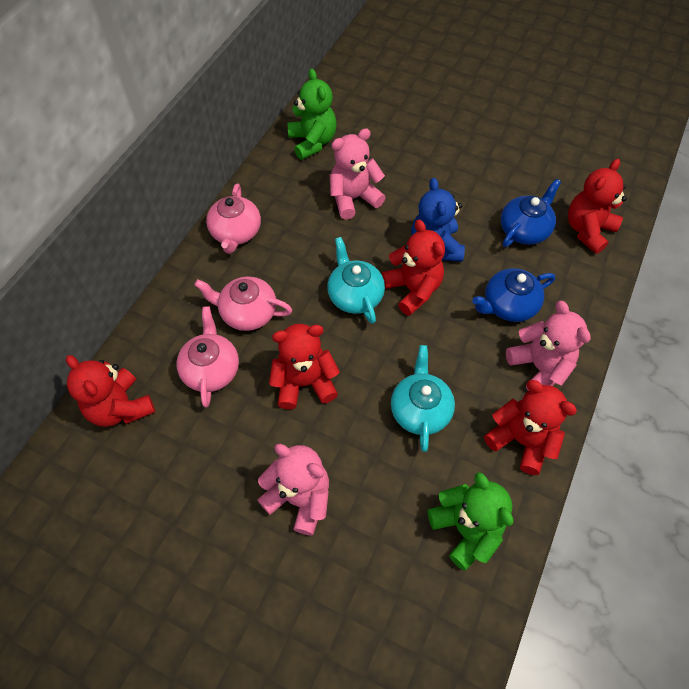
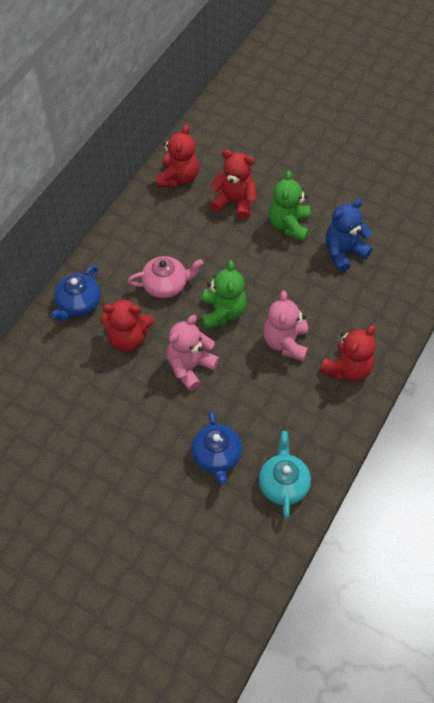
pink teapot: 3 -> 1
pink teddy bear: 3 -> 2
red teddy bear: 5 -> 4
turquoise teapot: 2 -> 1

